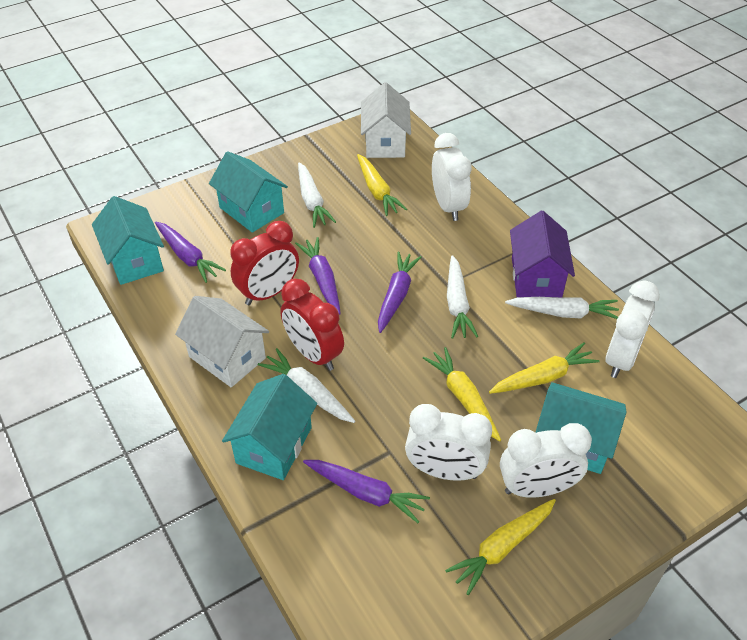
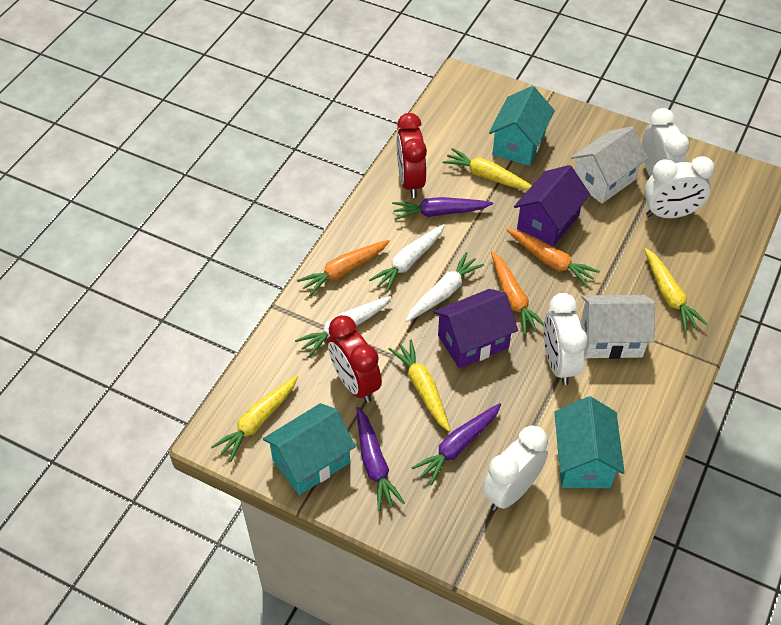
orange carrot: 0 -> 3
purple carrot: 4 -> 3
purple house: 1 -> 2
turquoise house: 4 -> 3
white carrot: 4 -> 3

